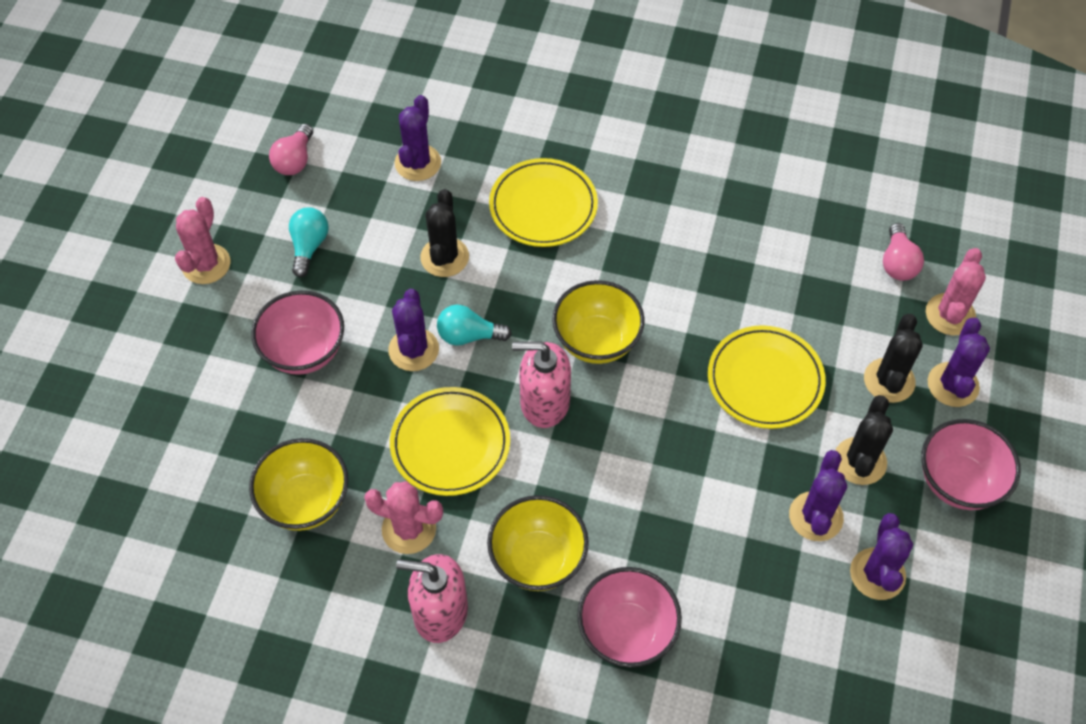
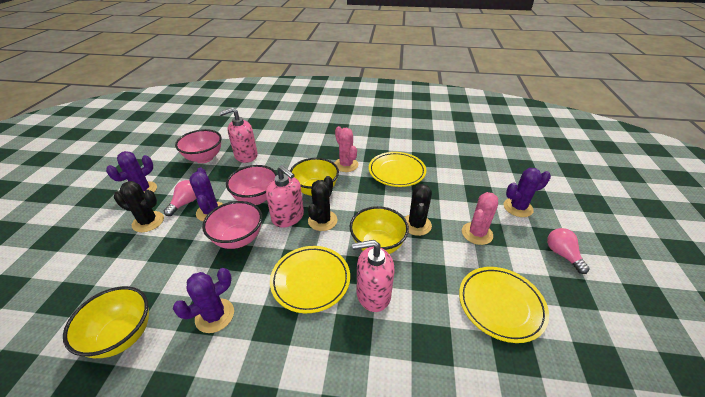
pink cactus: 3 -> 2
pink soap dispenser: 2 -> 3
purple cactus: 5 -> 4
turquoise light bulb: 2 -> 0

